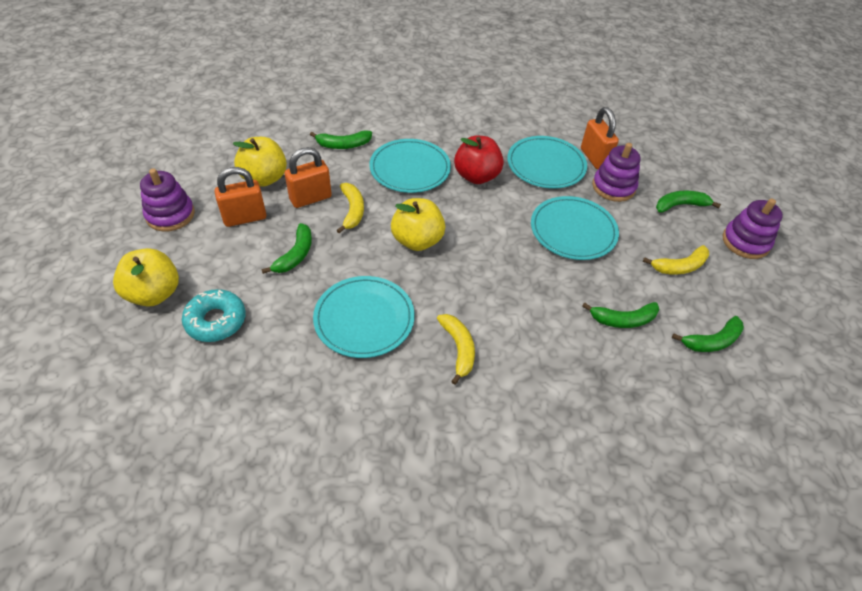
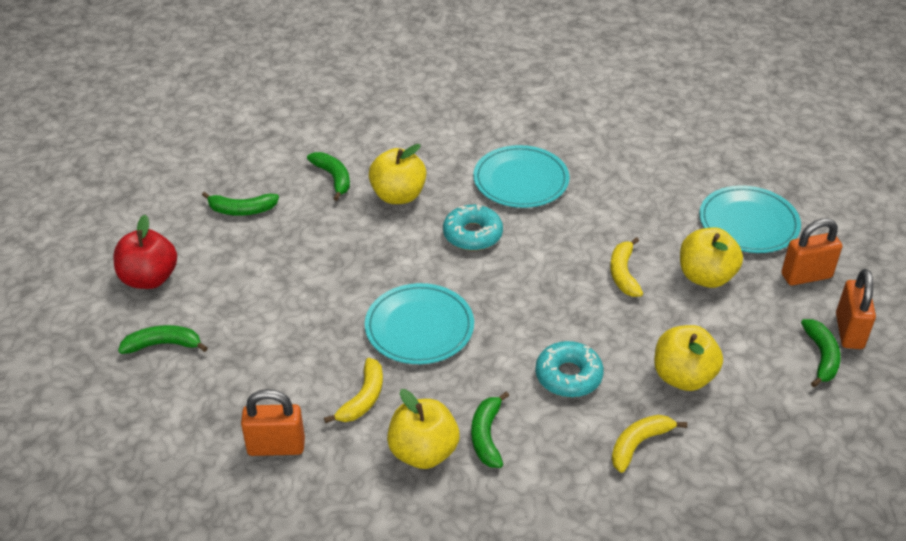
purple stacking toy: 3 -> 0
turquoise donut: 1 -> 2
turquoise plate: 4 -> 3
yellow apple: 3 -> 4

